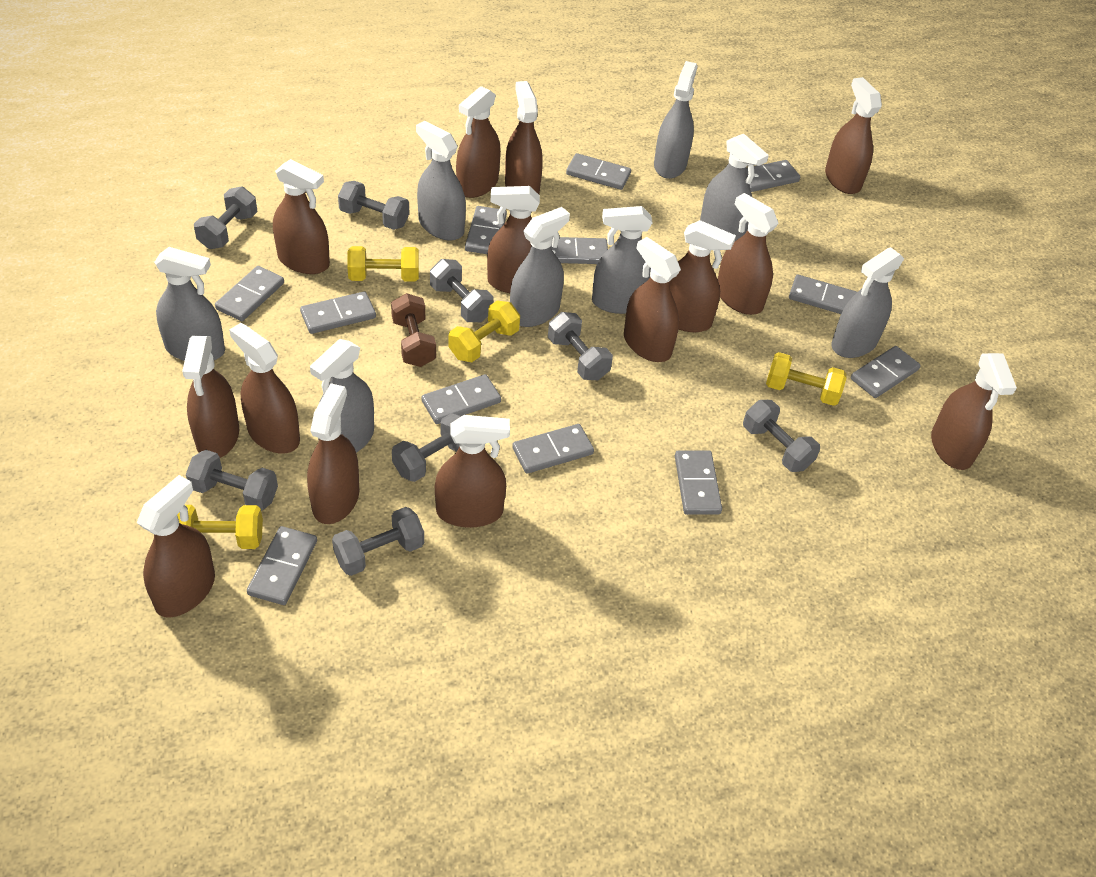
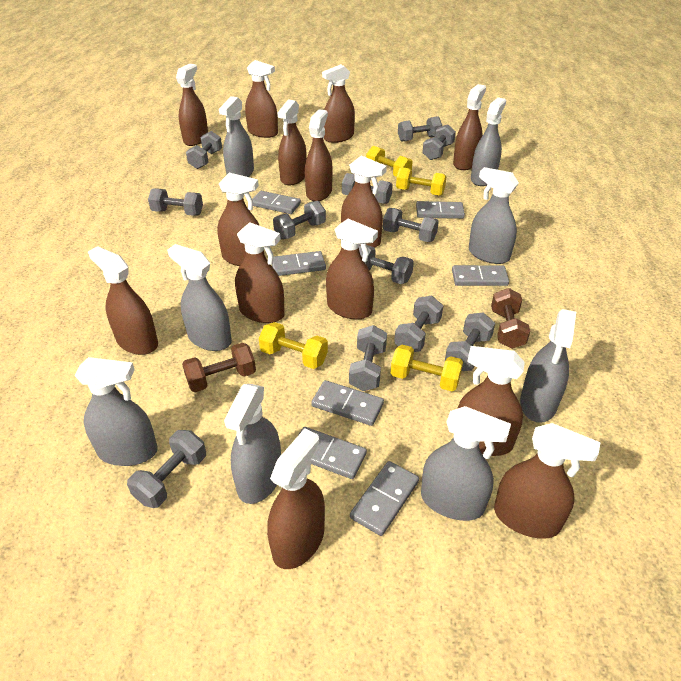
brown dumbbell: 1 -> 2
grey domino: 12 -> 7
grey dumbbell: 8 -> 12

